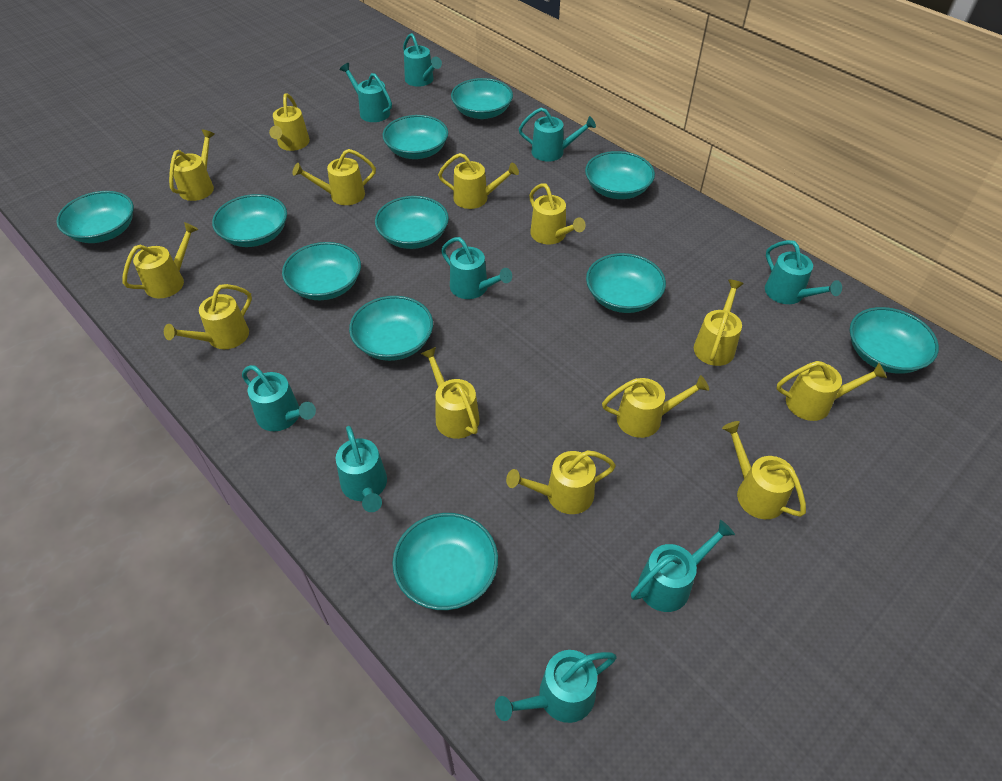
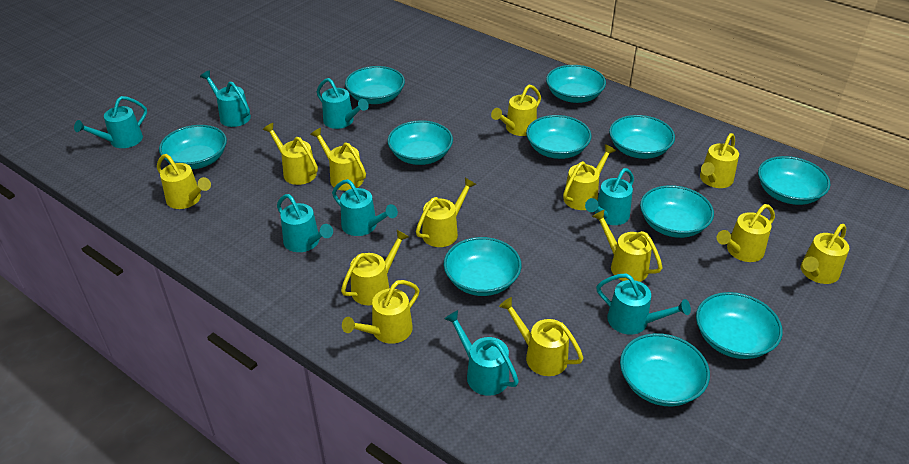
turquoise watering can: 9 -> 8

